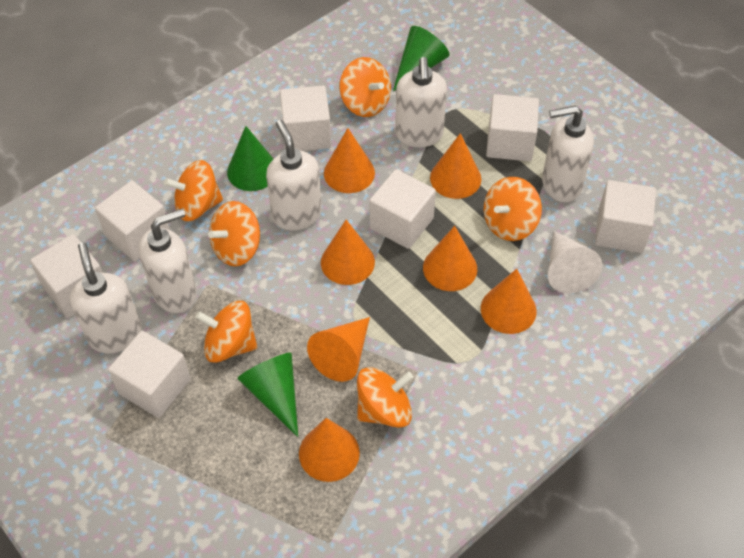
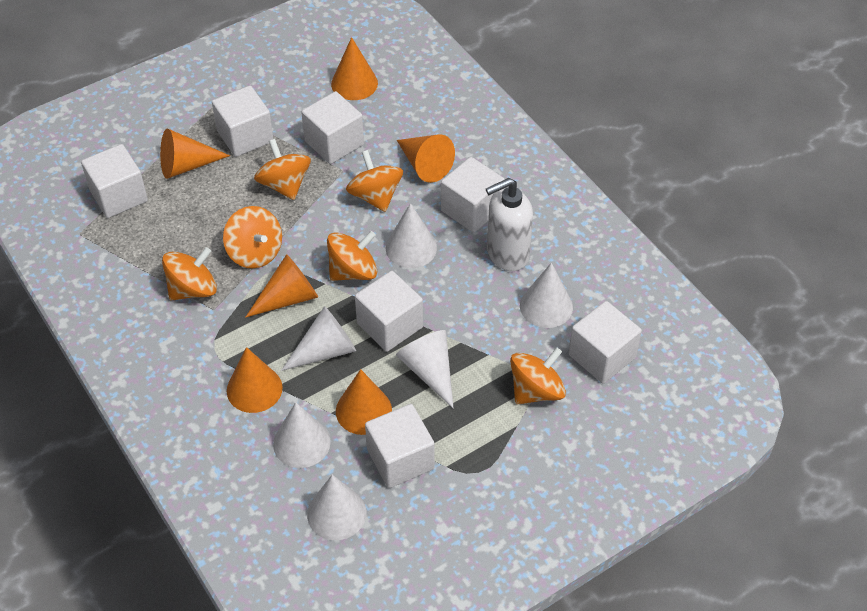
green cone: 3 -> 0
orange cone: 7 -> 6
white cone: 1 -> 6
white soap dispenser: 5 -> 1

